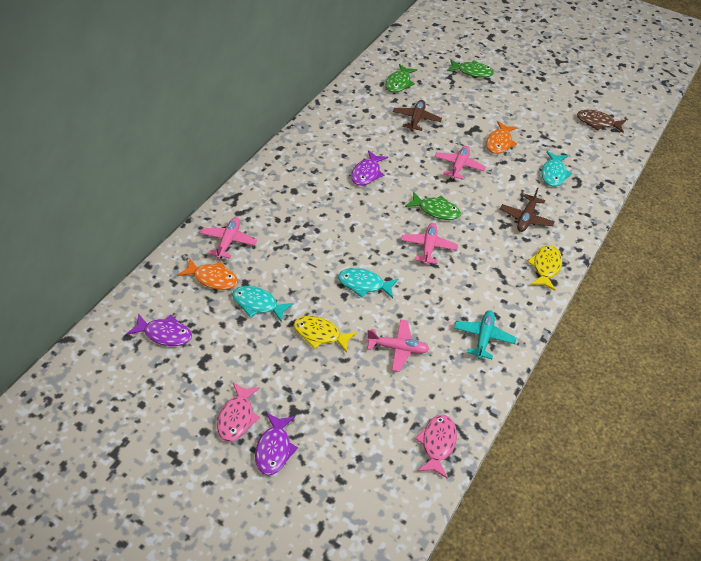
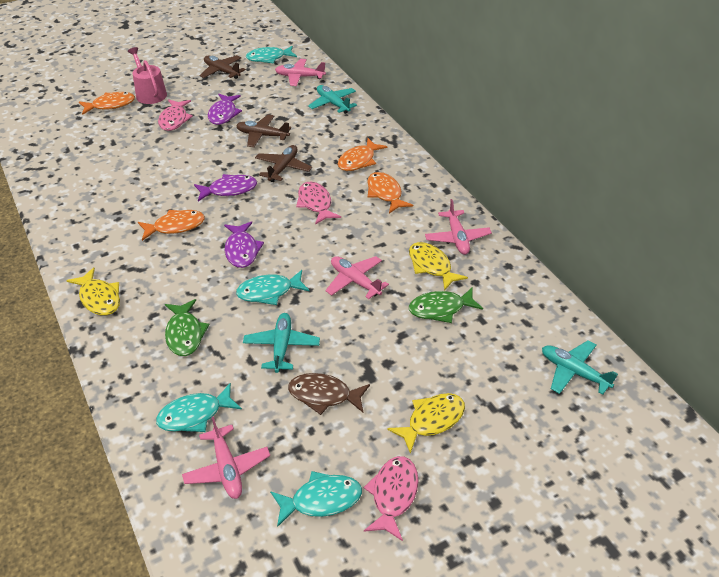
brown plane: 2 -> 3
green fish: 3 -> 2
orange fish: 2 -> 4
pink fish: 2 -> 3
pink watering can: 0 -> 1
turquoise fish: 3 -> 4
turquoise plane: 1 -> 3
yellow fish: 2 -> 3

